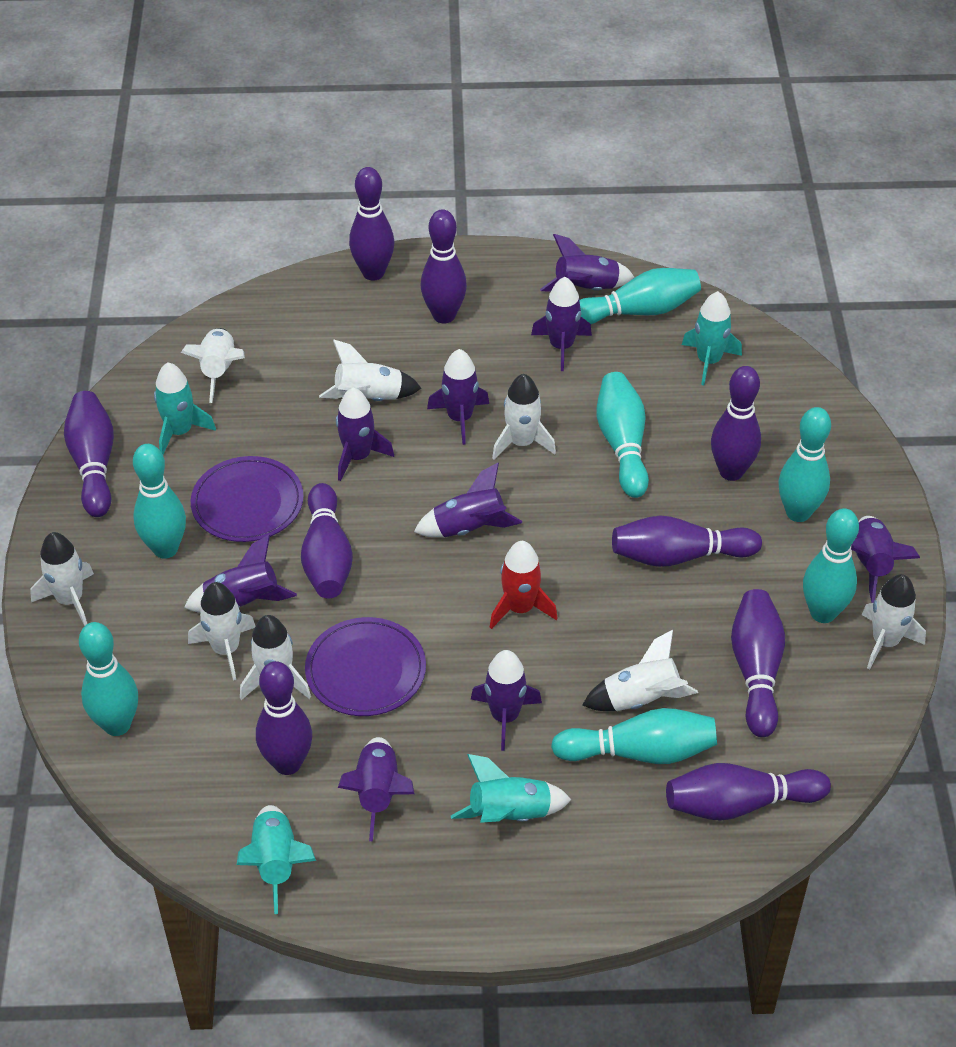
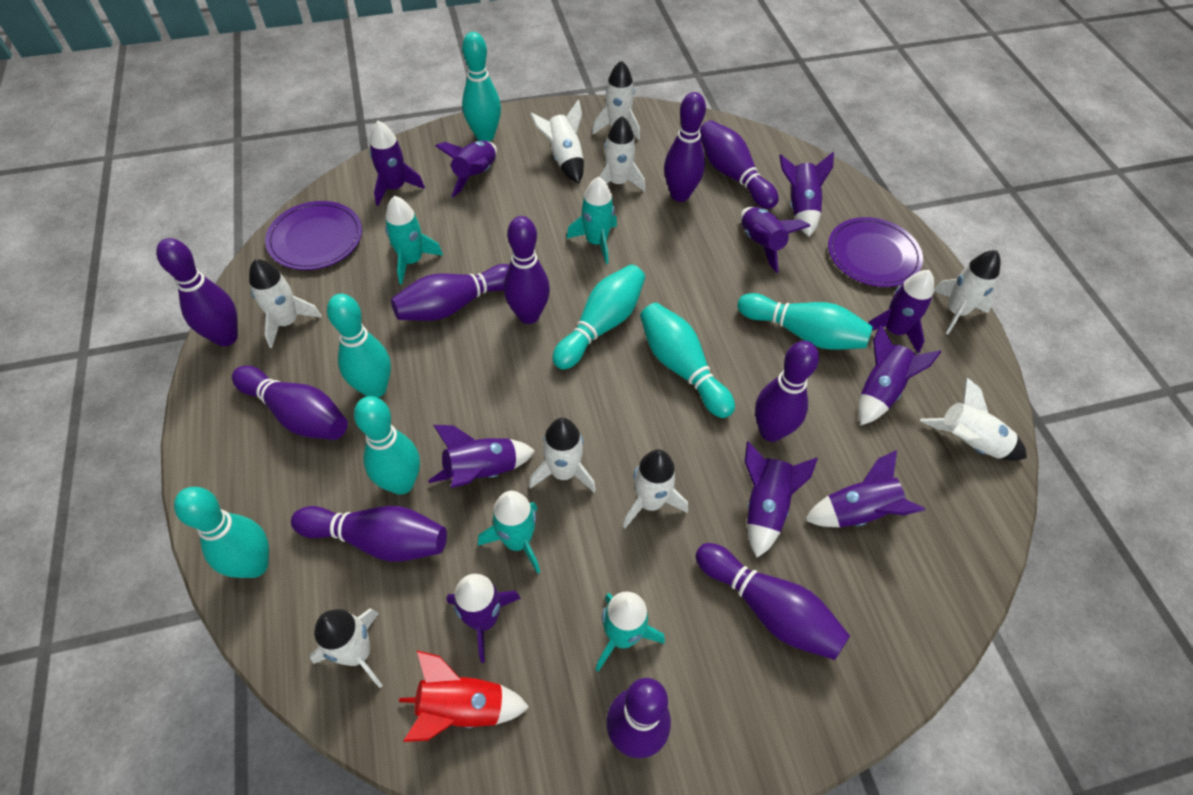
purple bowling pin: 9 -> 10
purple rocket: 9 -> 10
white rocket: 8 -> 9

